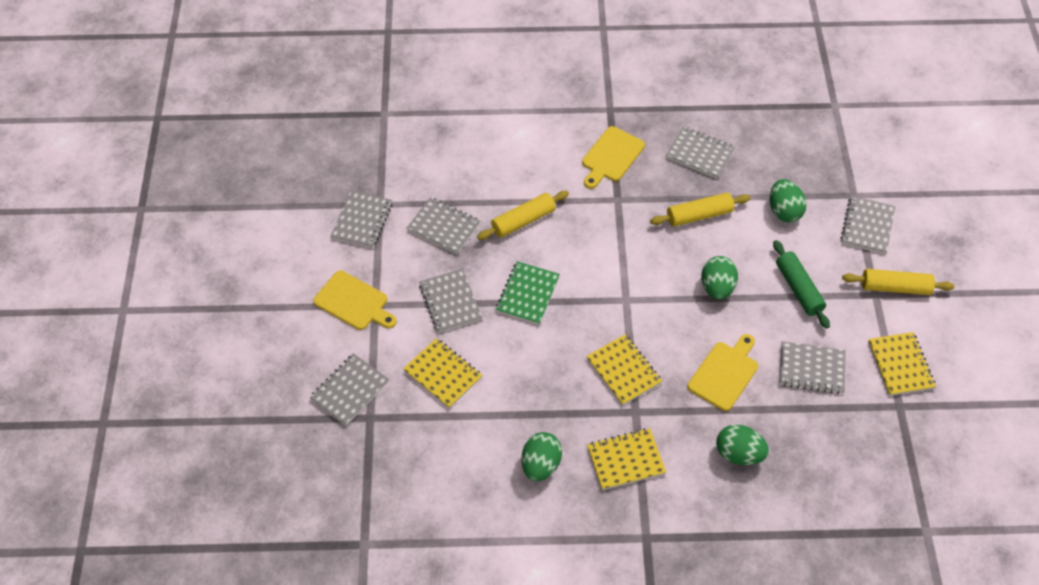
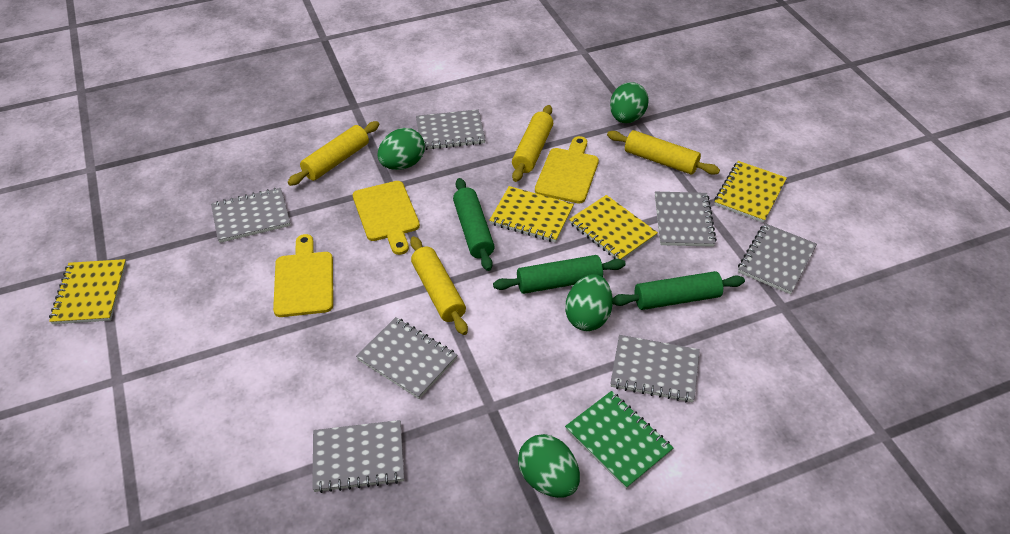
green rolling pin: 1 -> 3
yellow rolling pin: 3 -> 4

